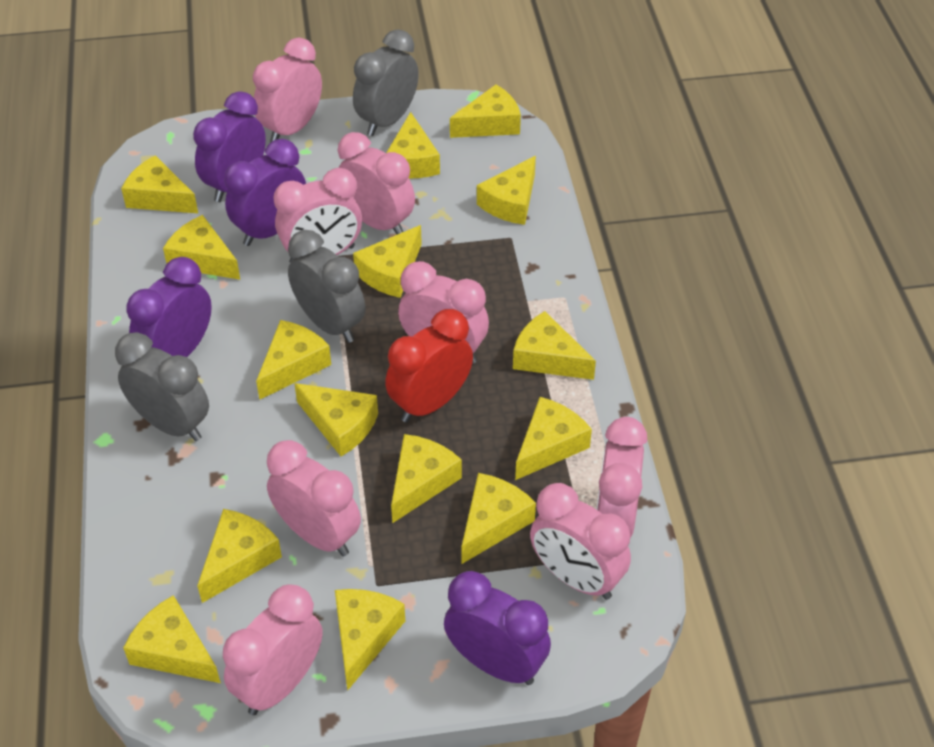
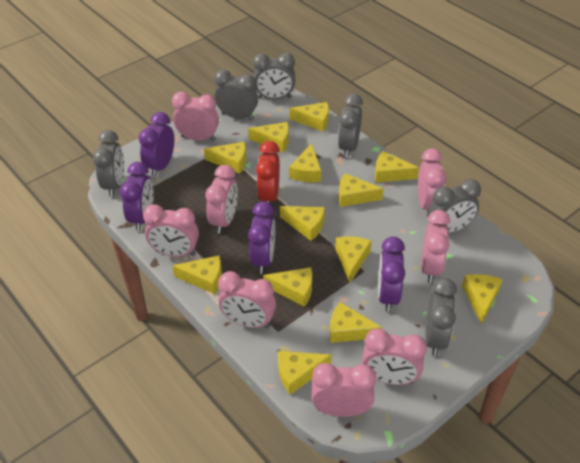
grey clock: 3 -> 6
yellow cheese: 15 -> 13

